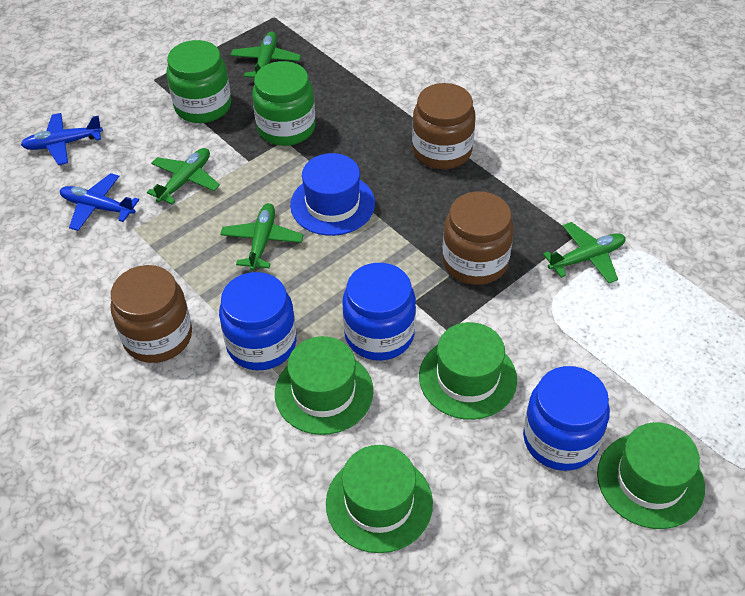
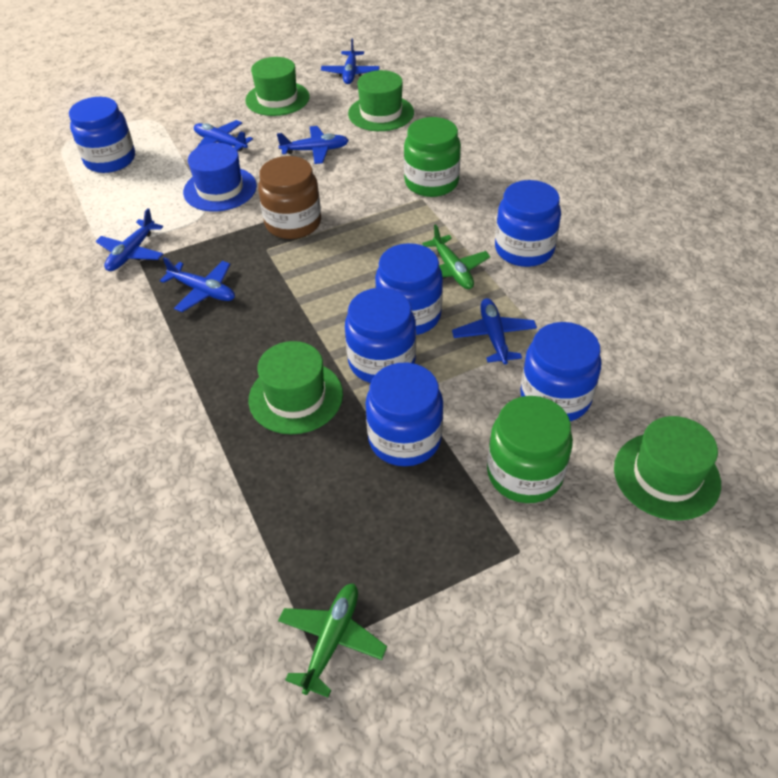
blue jar: 3 -> 6
blue plane: 2 -> 6
brown jar: 3 -> 1
green plane: 4 -> 2

